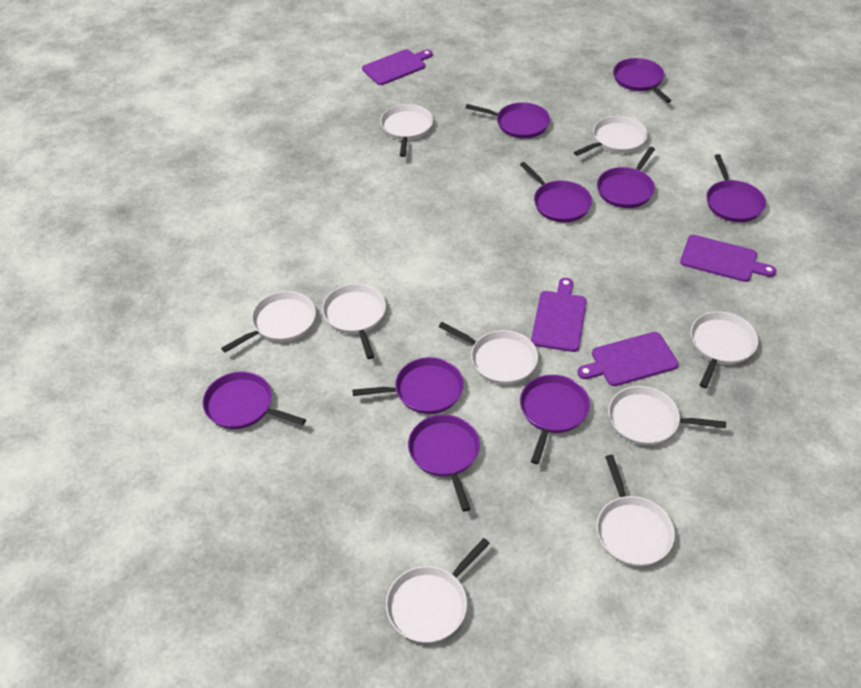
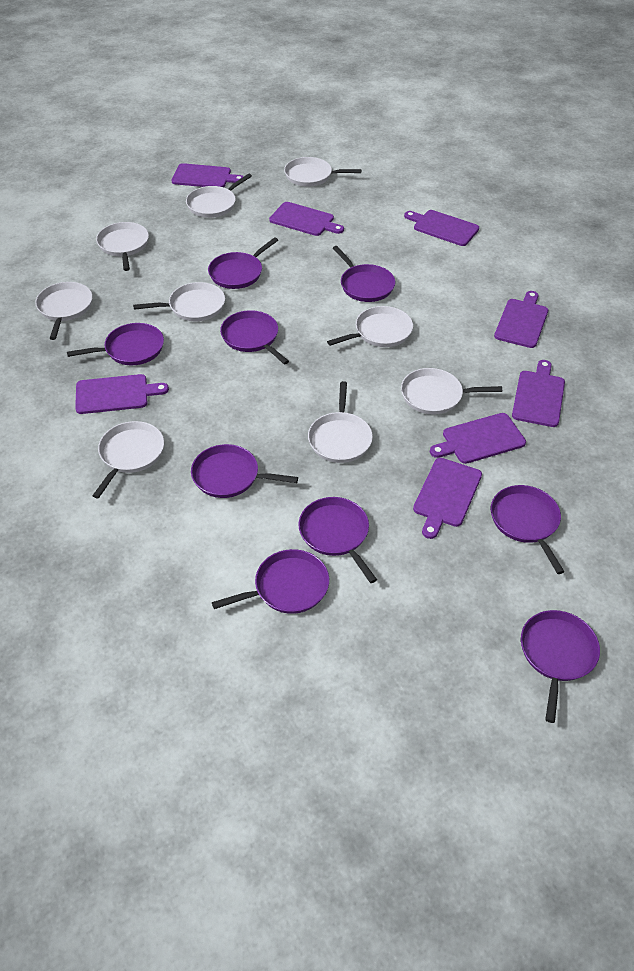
purple cutting board: 4 -> 8

